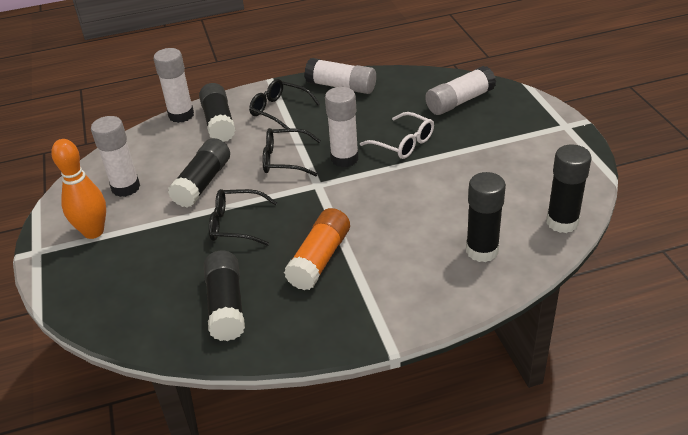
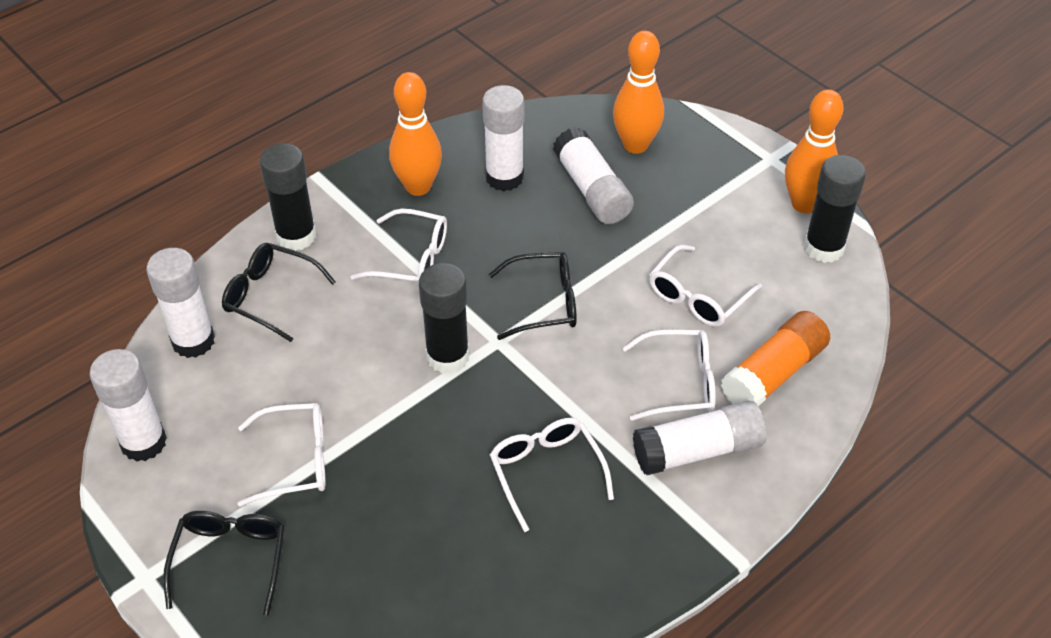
black glue stick: 5 -> 3
orange bowling pin: 1 -> 3
white glasses: 1 -> 5

